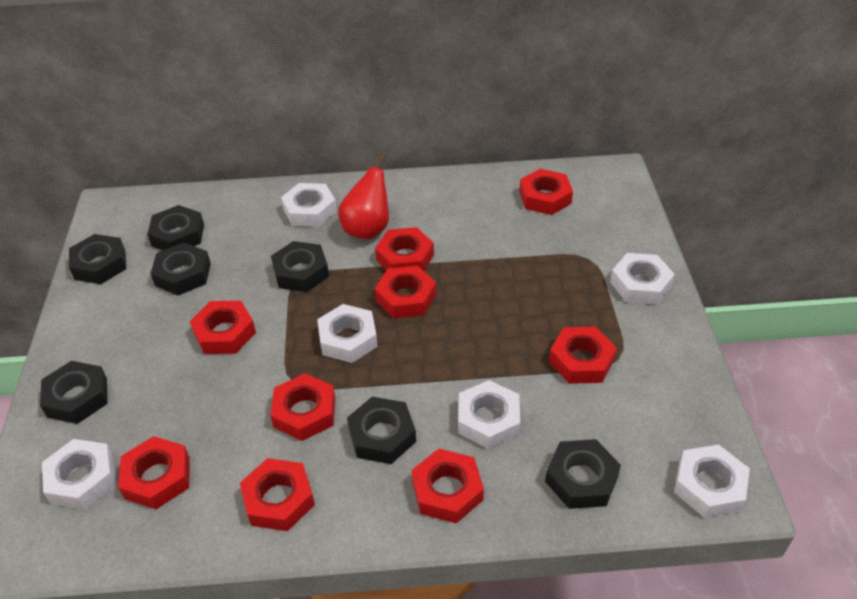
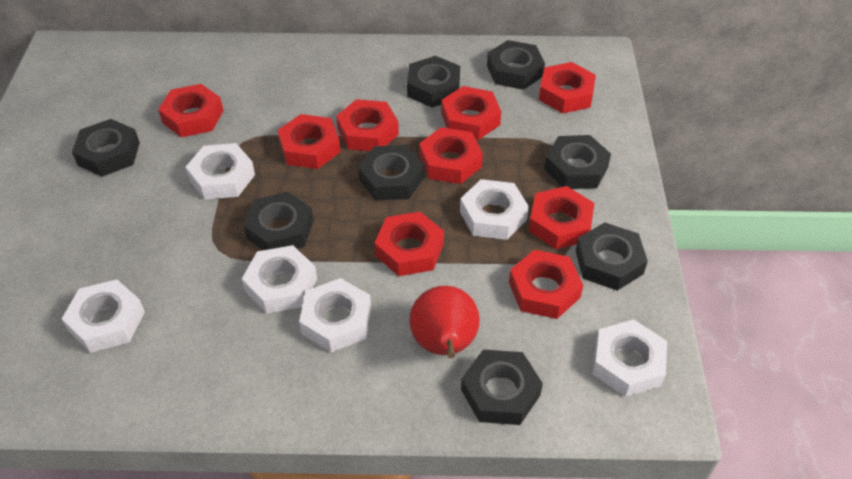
black nut: 7 -> 8

